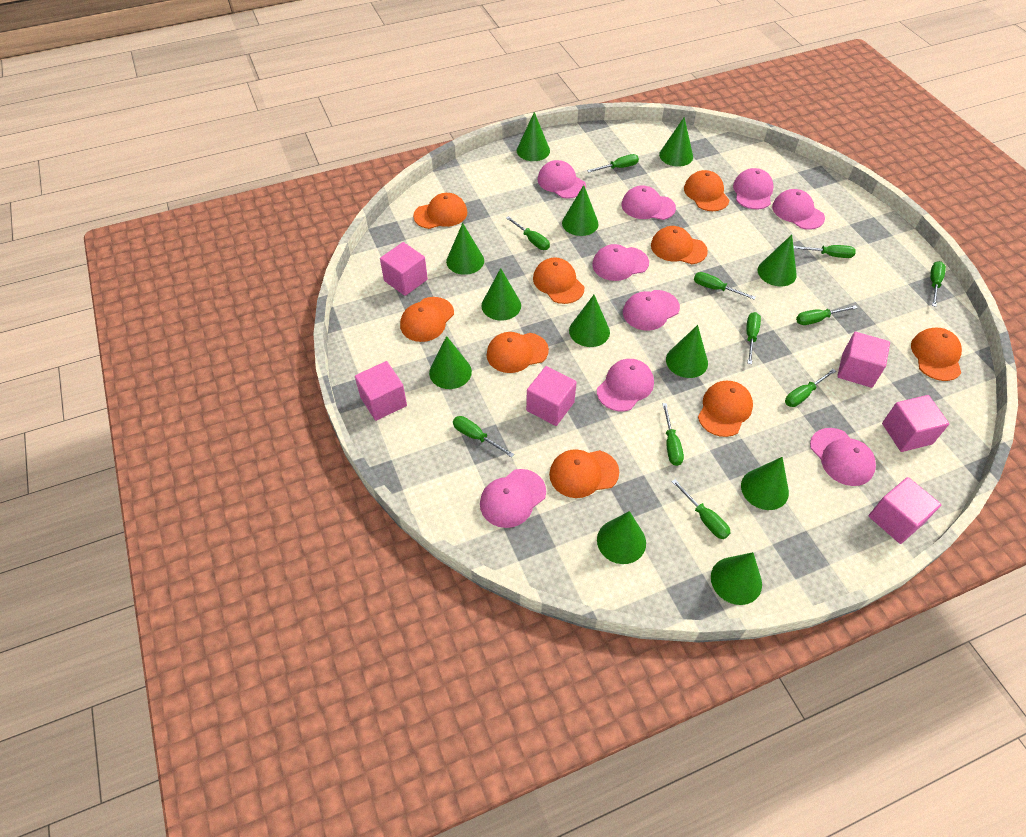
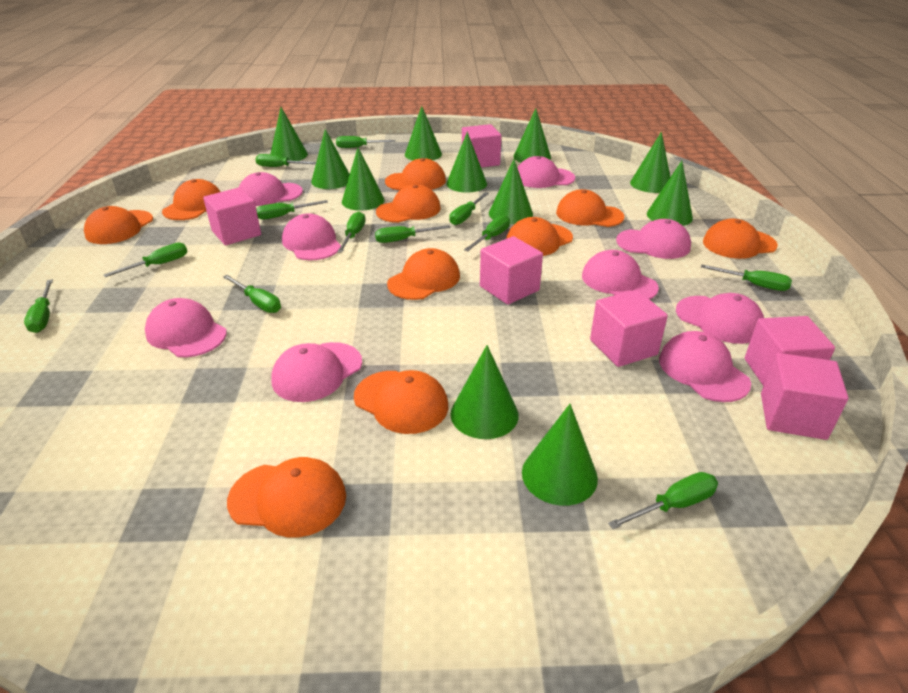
green cone: 12 -> 11
green screwdriver: 11 -> 12
orange cap: 9 -> 10

